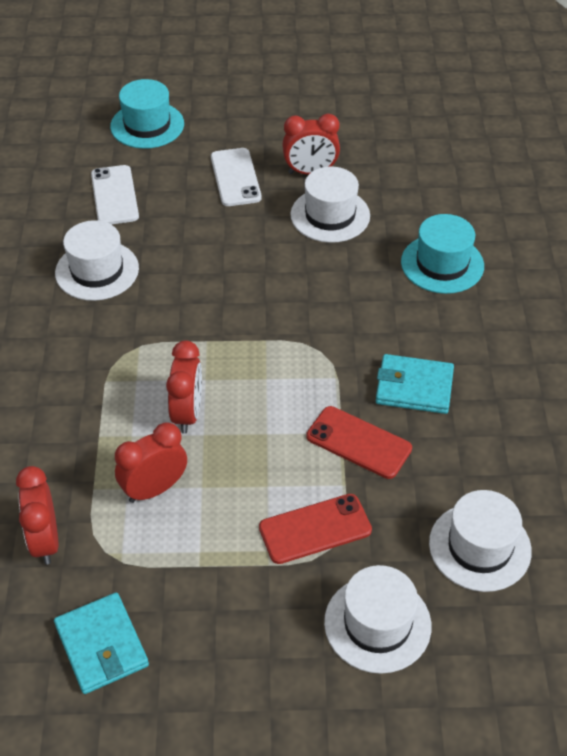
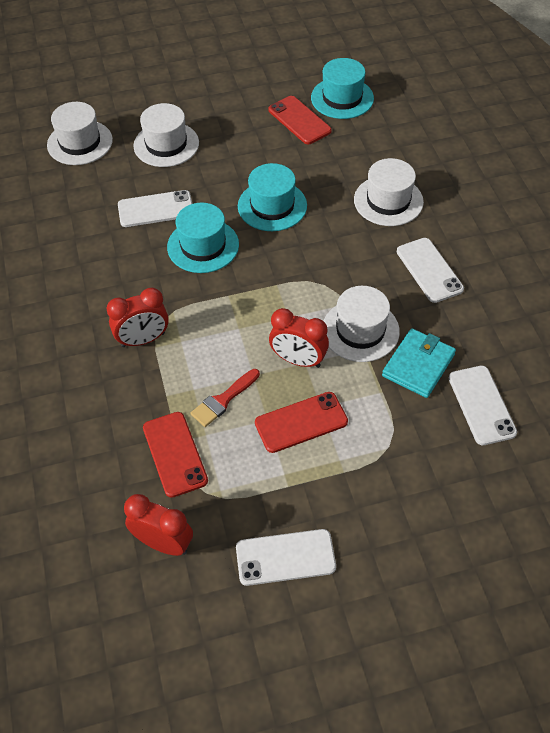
red brush: 0 -> 1
red clock: 4 -> 3
red phone: 2 -> 3
turquoise hat: 2 -> 3
turquoise wallet: 2 -> 1
white phone: 2 -> 4

